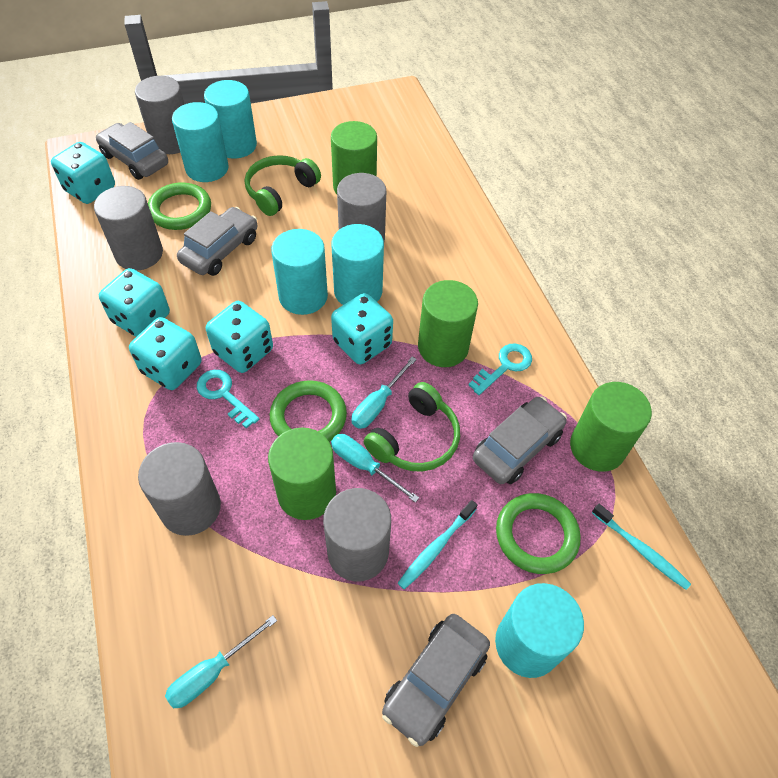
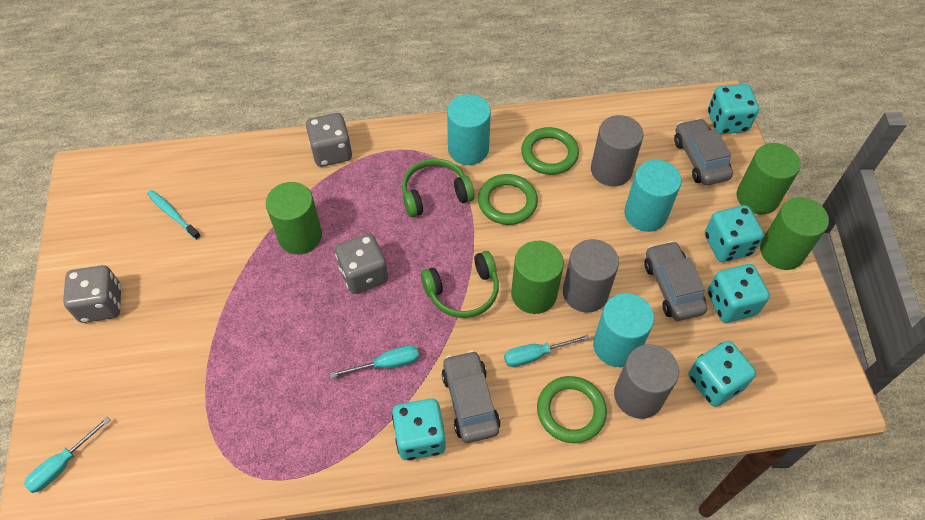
grey car: 4 -> 3
grey cylinder: 5 -> 3
grey dice: 0 -> 3
turquoise cylinder: 5 -> 3
turquoise key: 2 -> 0
turquoise toothbrush: 2 -> 1

